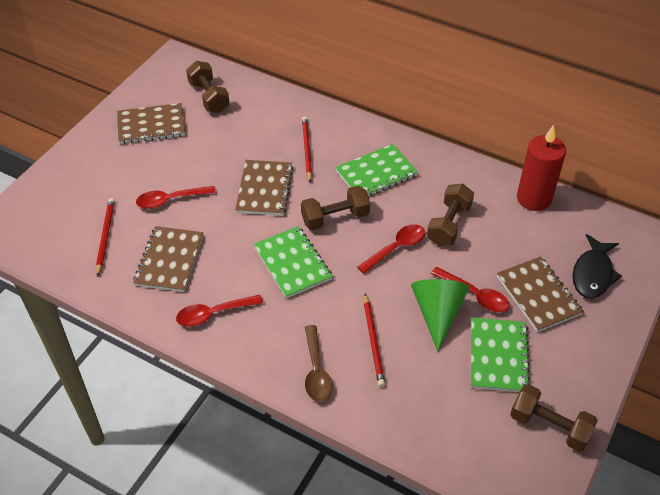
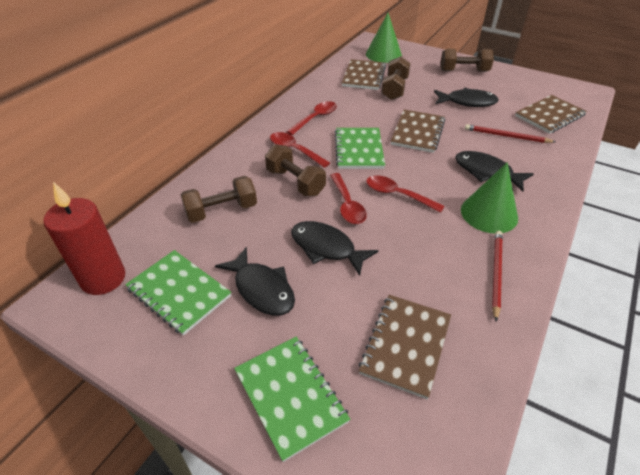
black fish: 1 -> 4
brown spoon: 1 -> 0
green cone: 1 -> 2
red pencil: 3 -> 2

